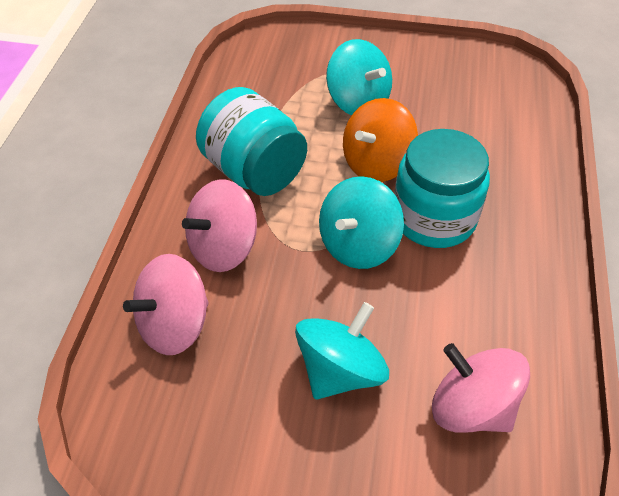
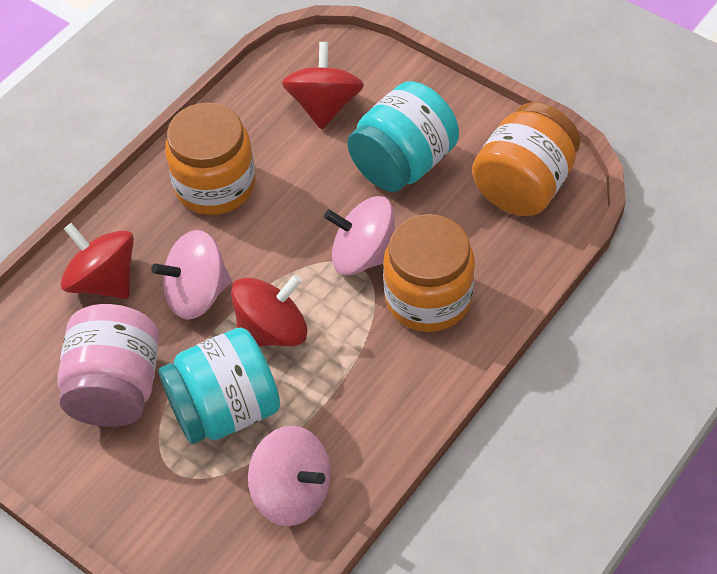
orange jar: 0 -> 3
orange spinning top: 1 -> 0
pink jar: 0 -> 1
red spinning top: 0 -> 3
turquoise spinning top: 3 -> 0

